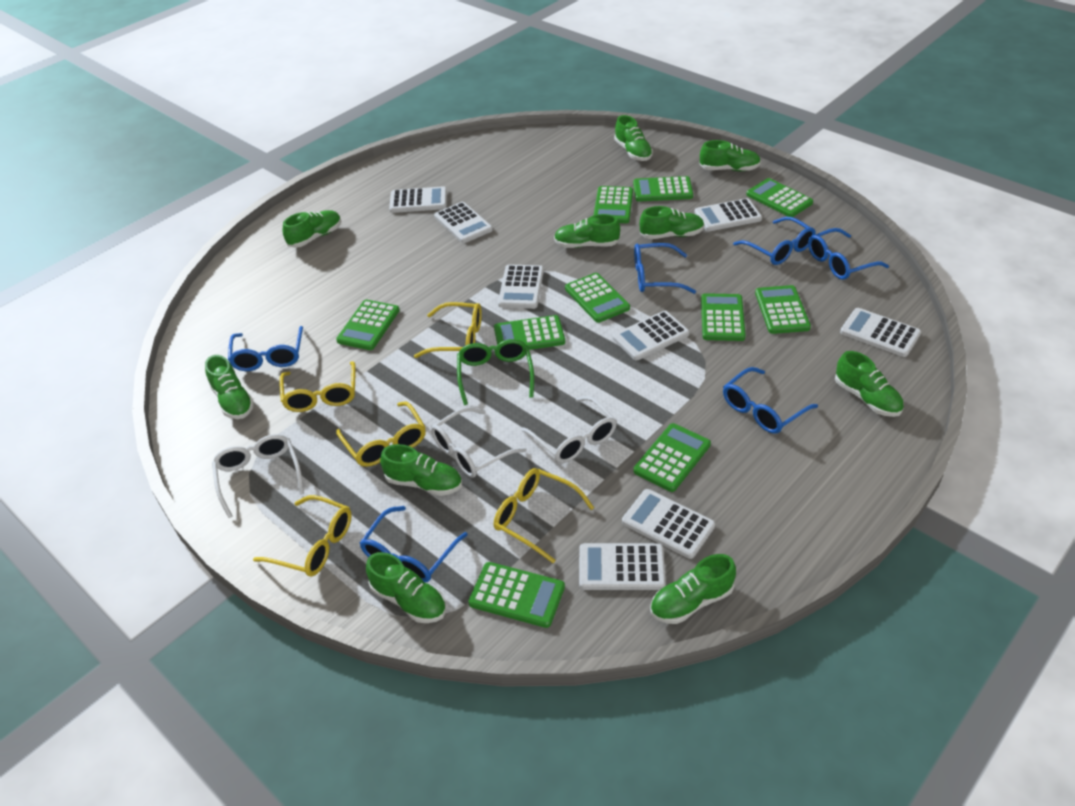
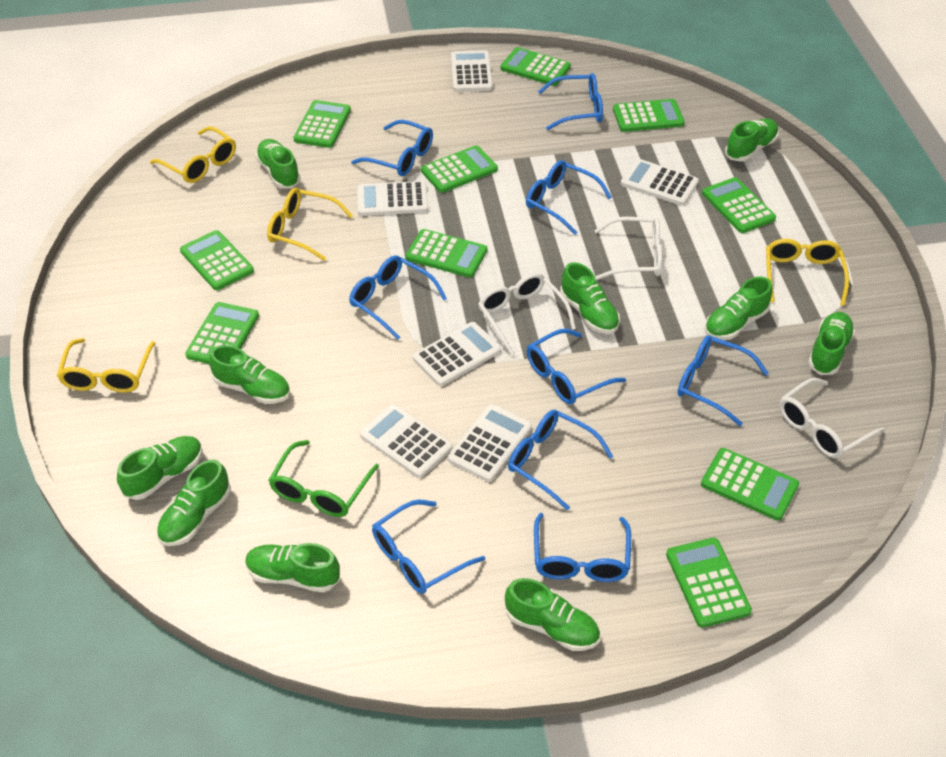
blue glasses: 6 -> 9
white calculator: 8 -> 6
yellow glasses: 5 -> 4

